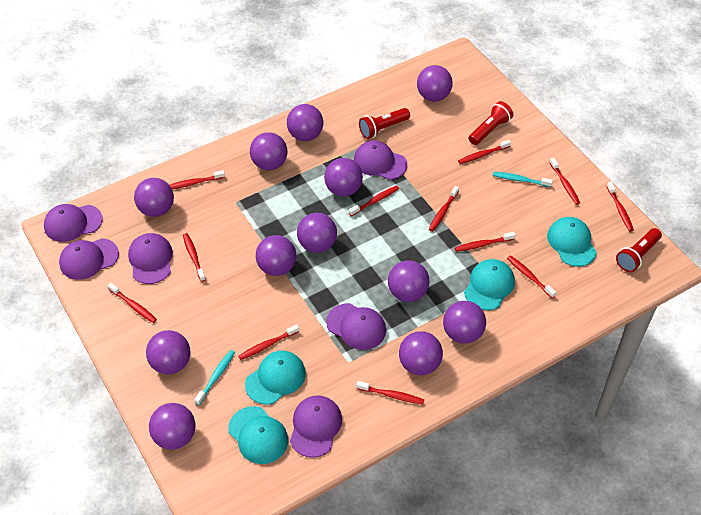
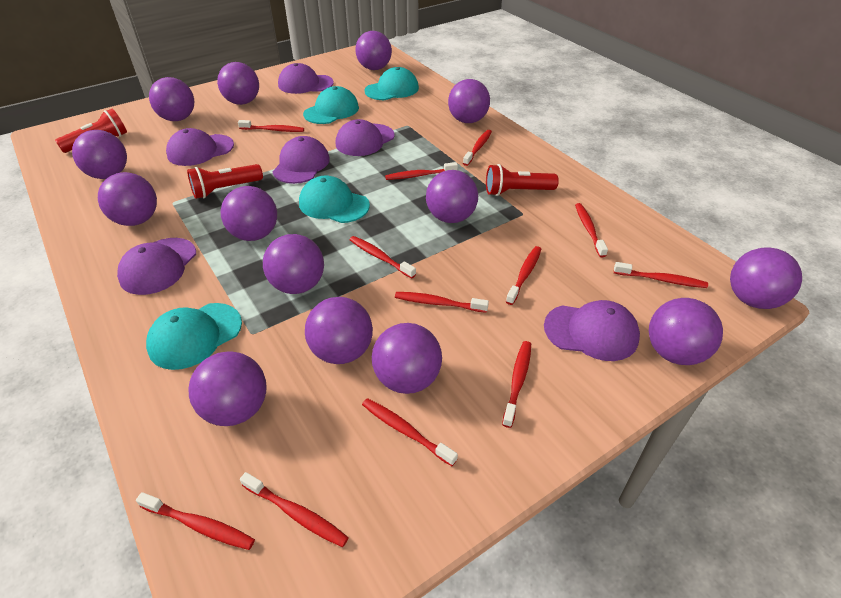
purple ball: 12 -> 14
turquoise toothbrush: 2 -> 0

